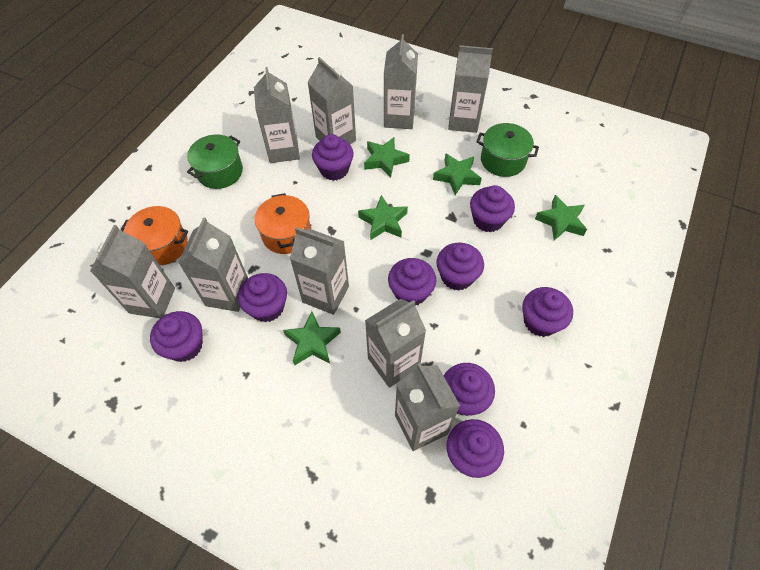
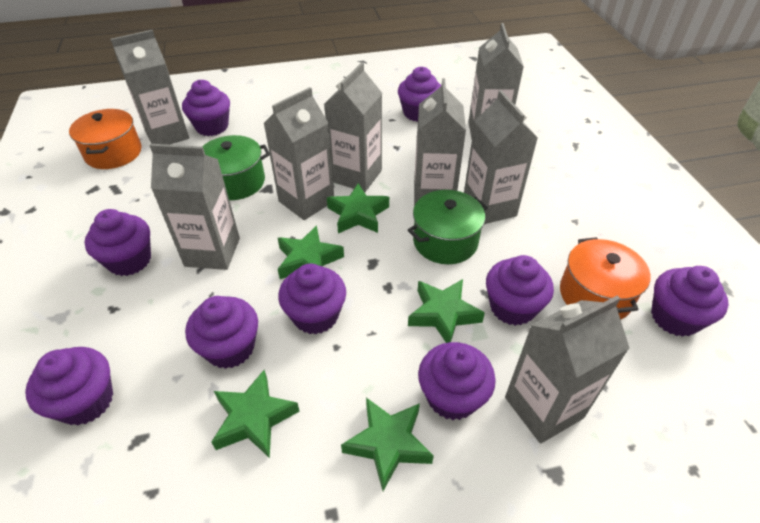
grey carton: 9 -> 8

